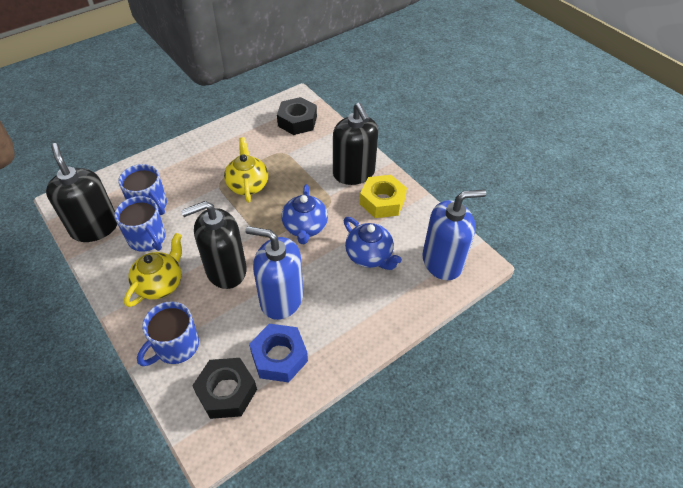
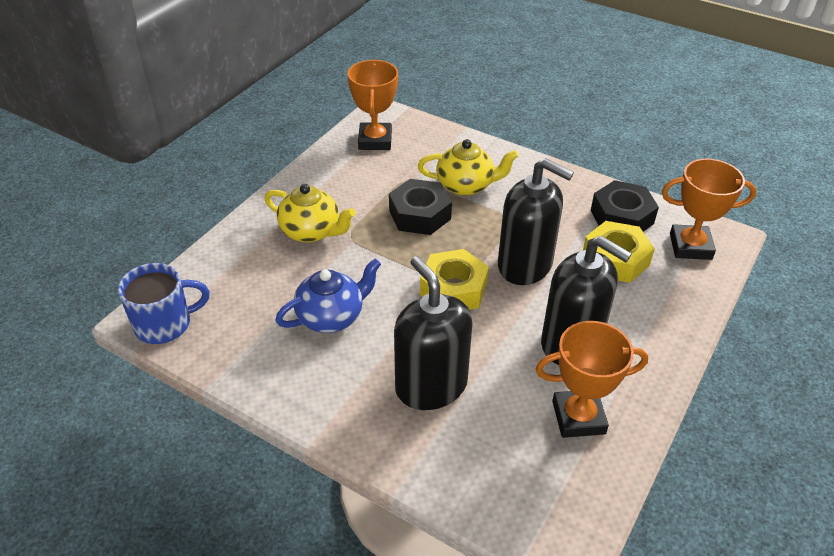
blue mug: 3 -> 1
blue nut: 1 -> 0
blue soap dispenser: 2 -> 0
blue teapot: 2 -> 1
orange trophy: 0 -> 3
yellow nut: 1 -> 2

